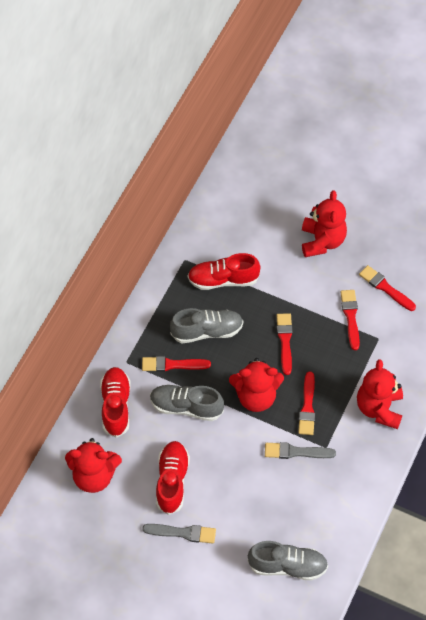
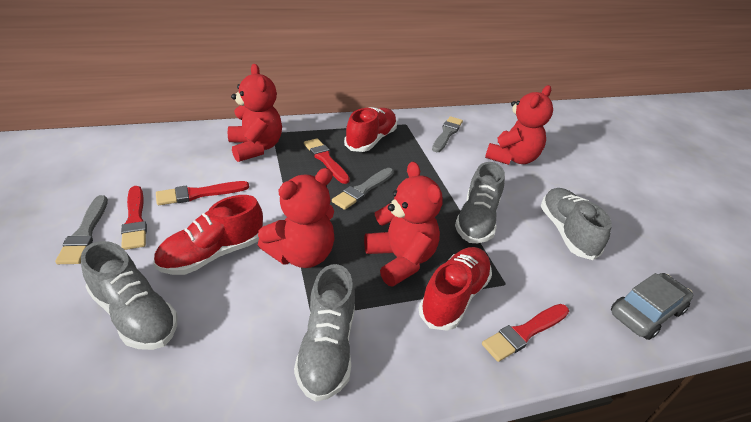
grey brush: 2 -> 3
grey car: 0 -> 1
grey shoe: 3 -> 4
red brush: 5 -> 4

